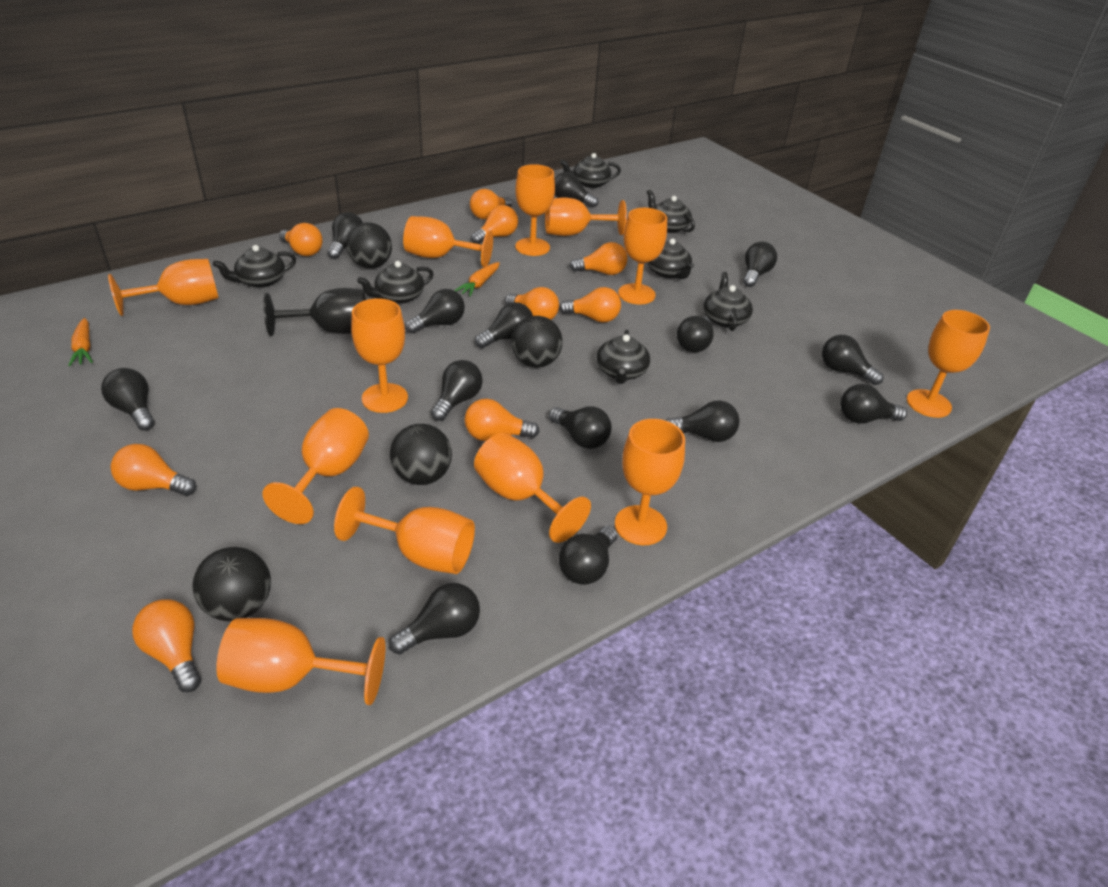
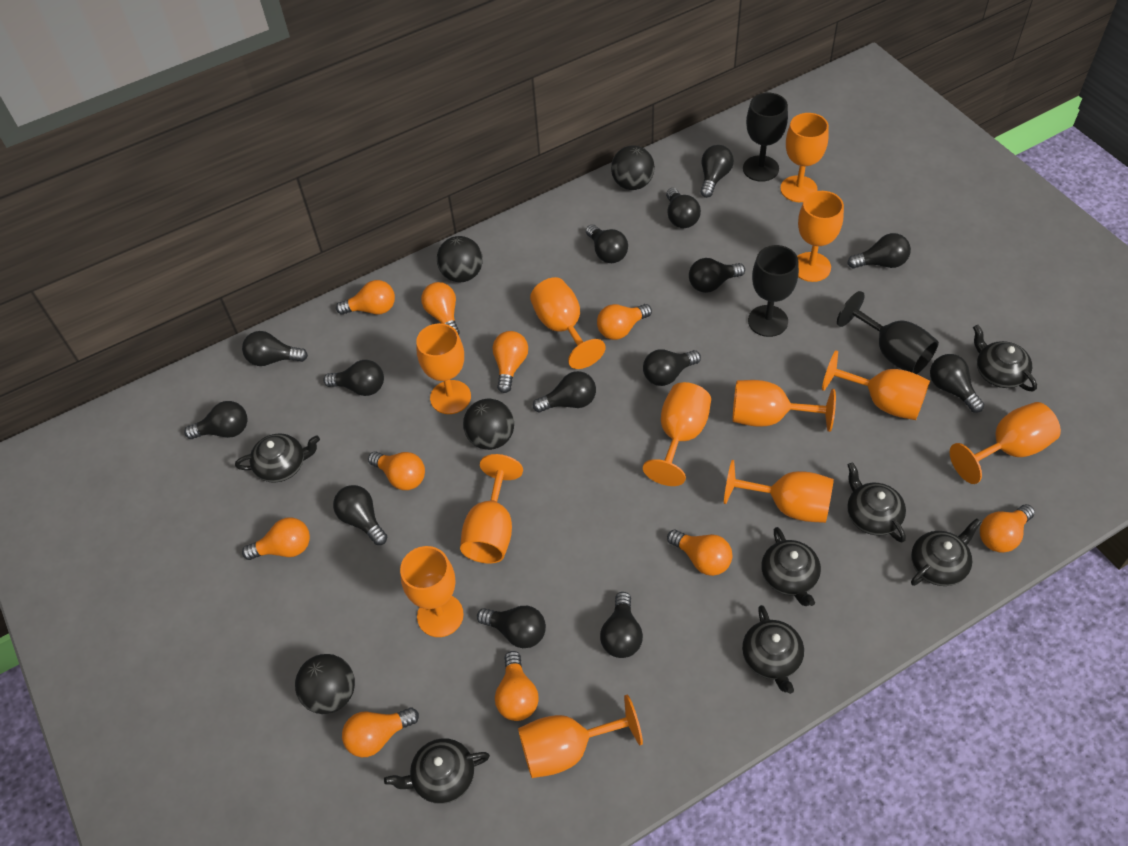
black goblet: 1 -> 3
orange carrot: 2 -> 0
orange light bulb: 9 -> 10

